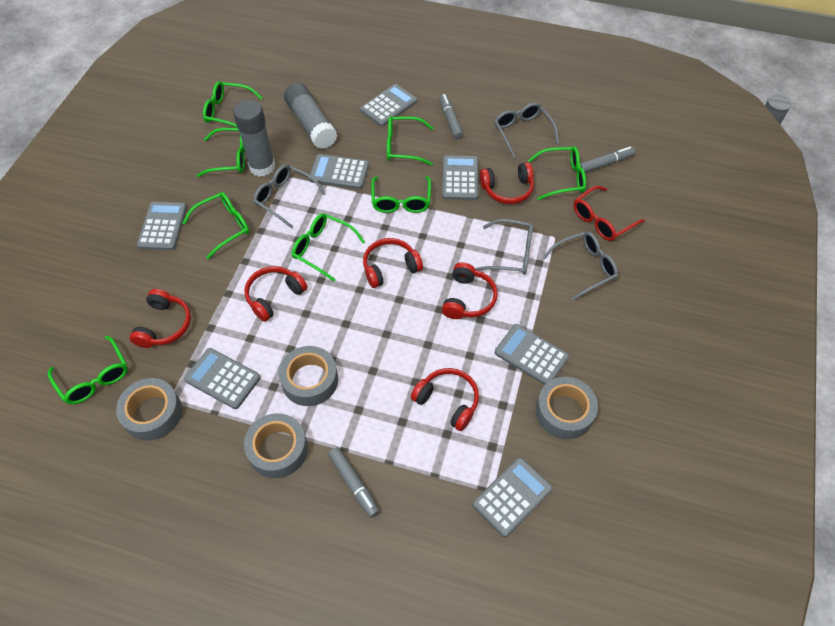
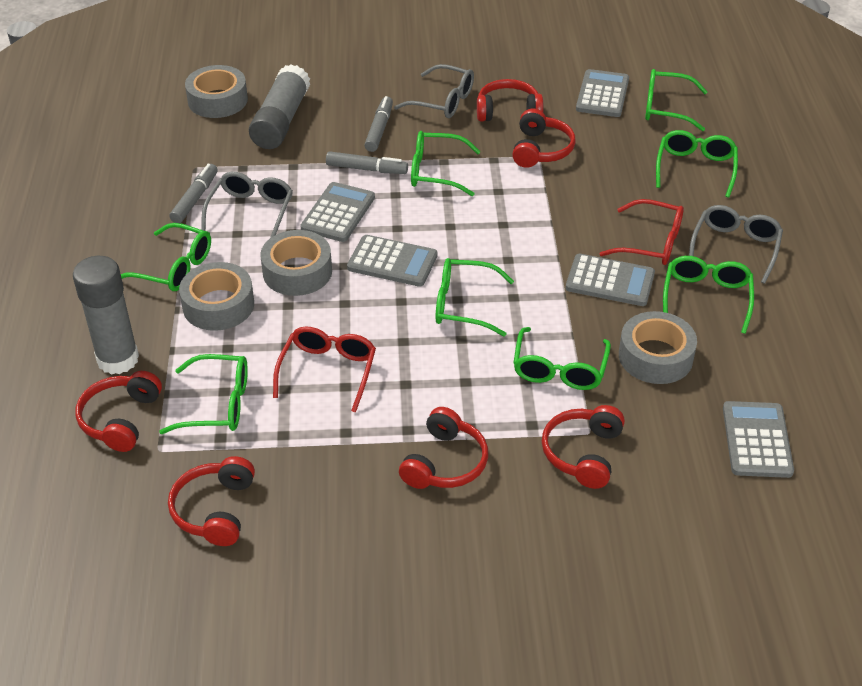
grey calculator: 7 -> 5
grey glasses: 4 -> 3
red glasses: 1 -> 2

